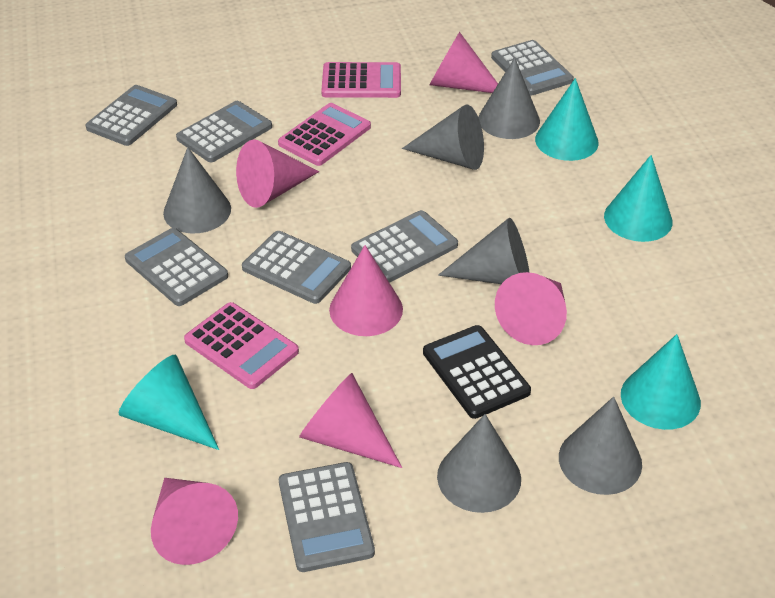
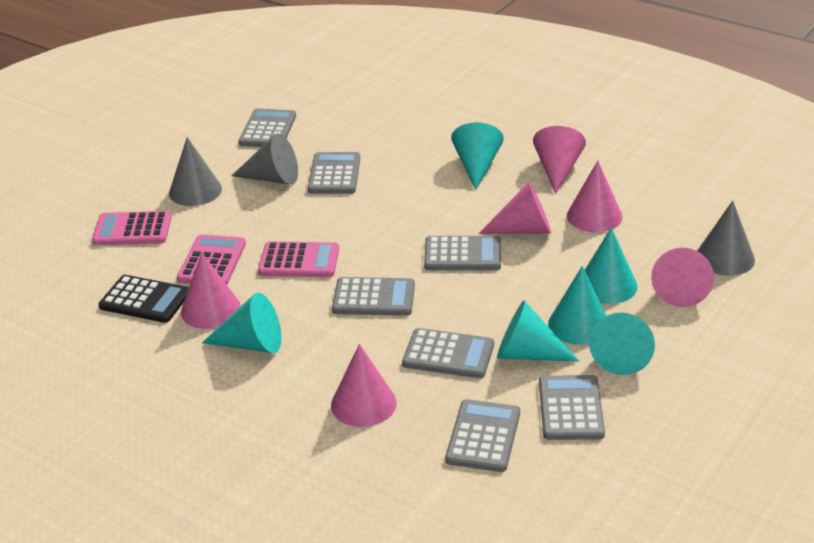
grey cone: 6 -> 3
turquoise cone: 4 -> 6

